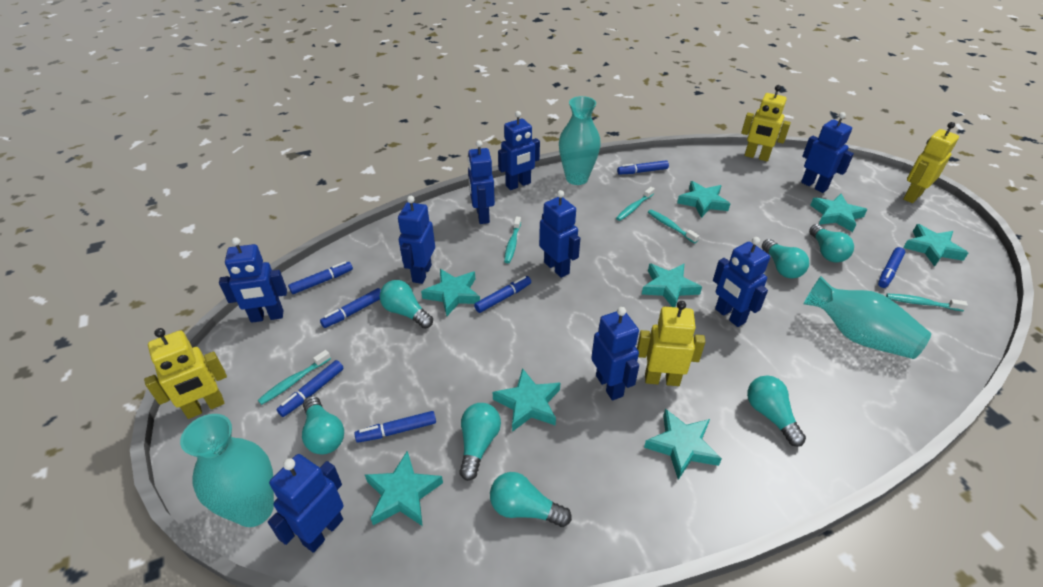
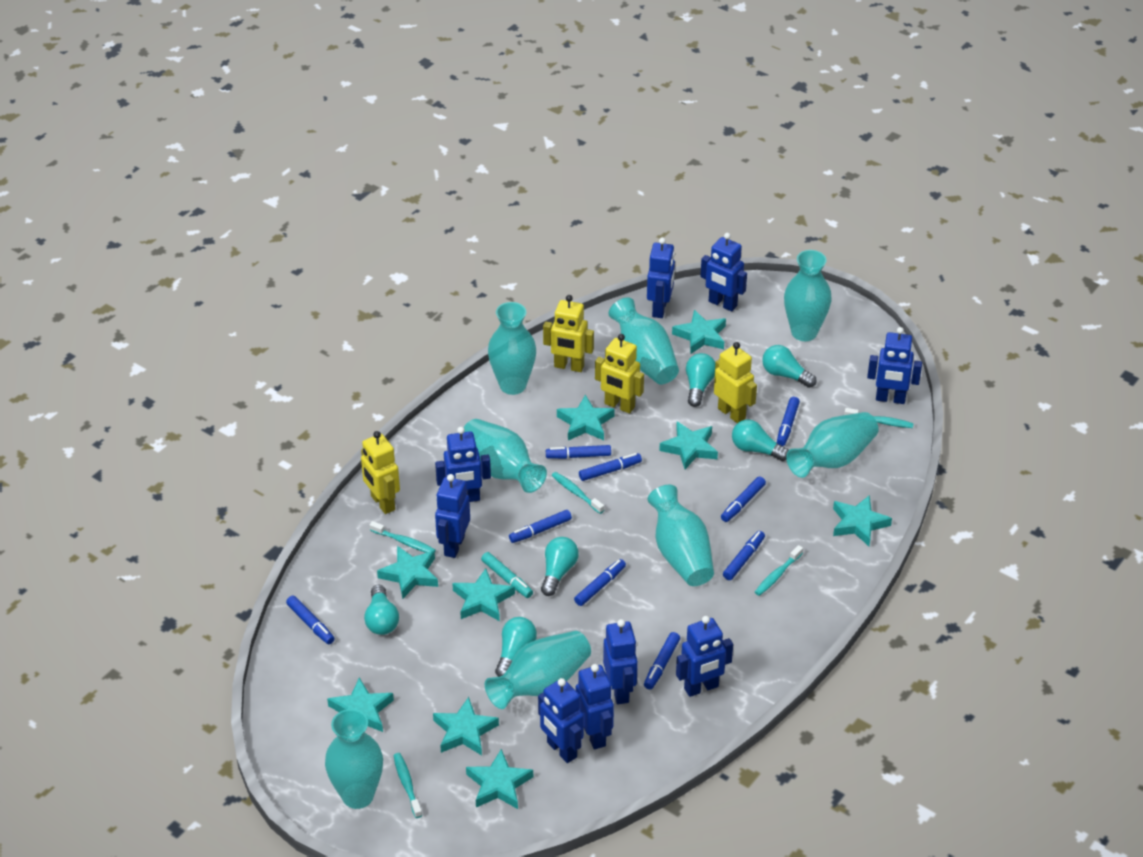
blue marker: 7 -> 9
turquoise light bulb: 7 -> 6
turquoise marker: 0 -> 1
turquoise star: 8 -> 9
turquoise vase: 3 -> 8

